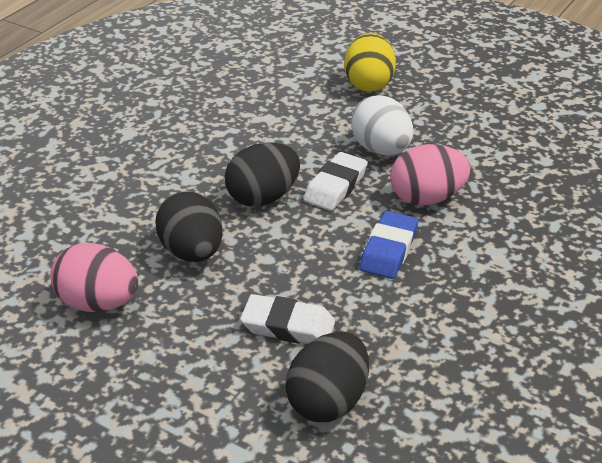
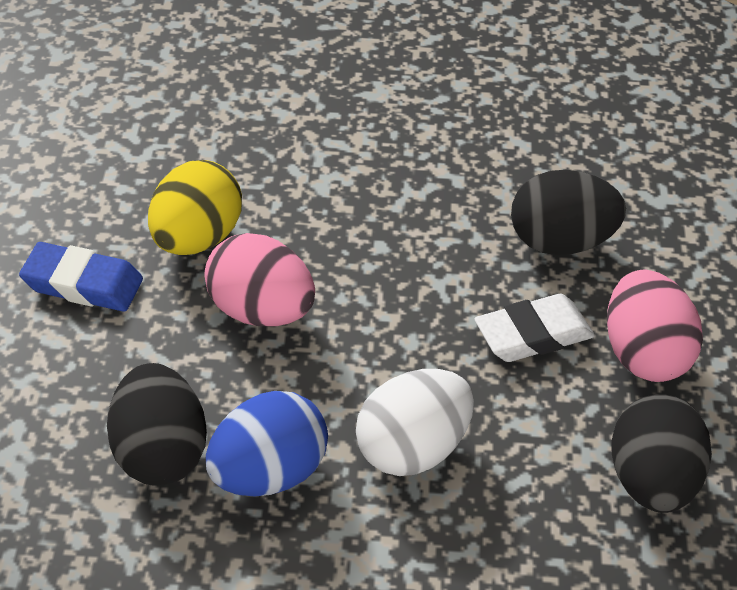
blue egg: 0 -> 1
white eraser: 2 -> 1

